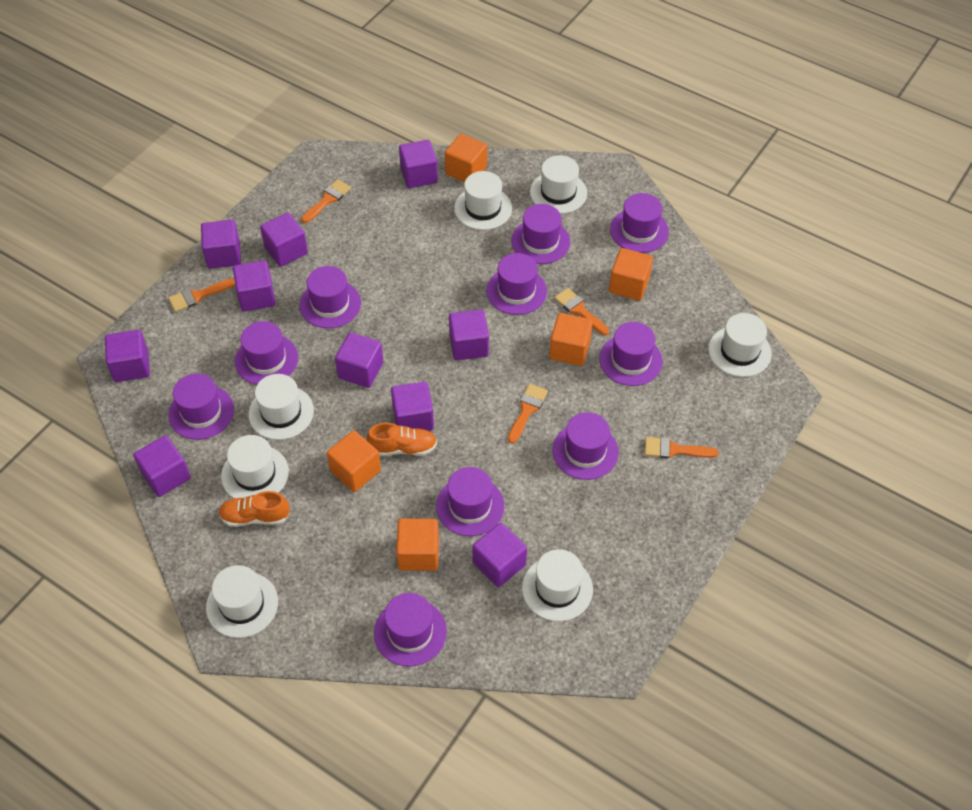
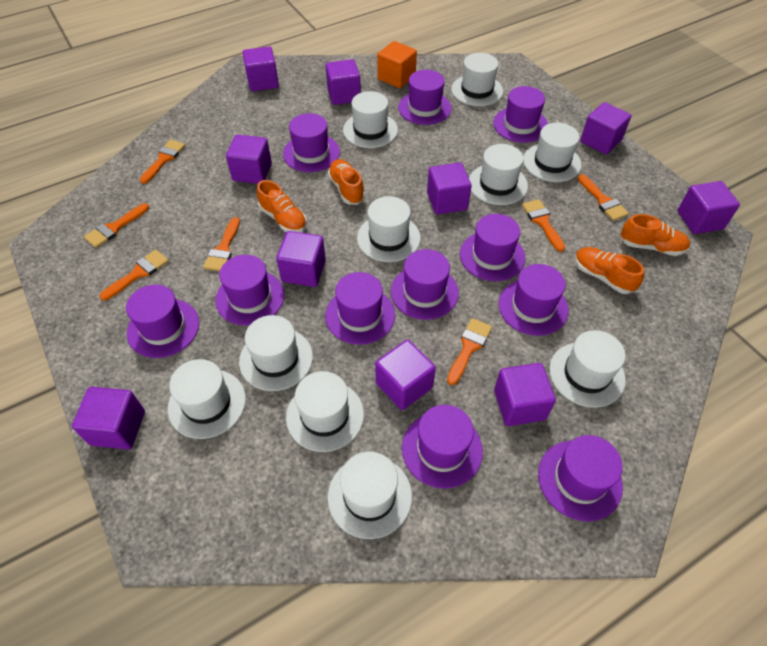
orange brush: 5 -> 7
orange cube: 5 -> 1
orange shoe: 2 -> 4
purple hat: 10 -> 11
white hat: 7 -> 10

